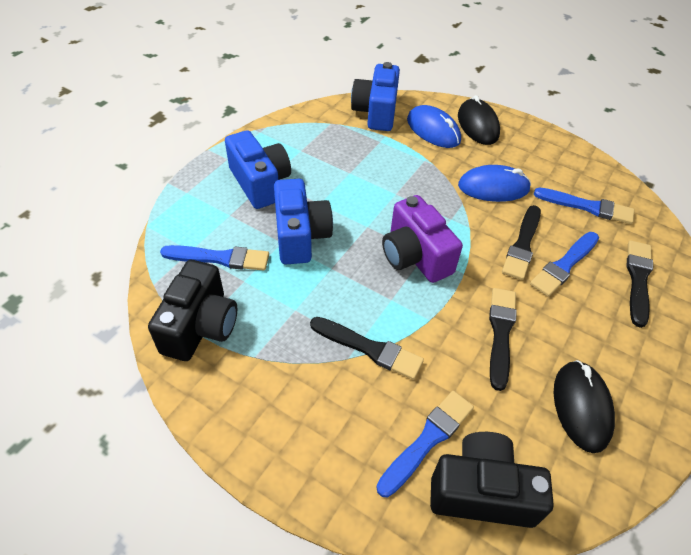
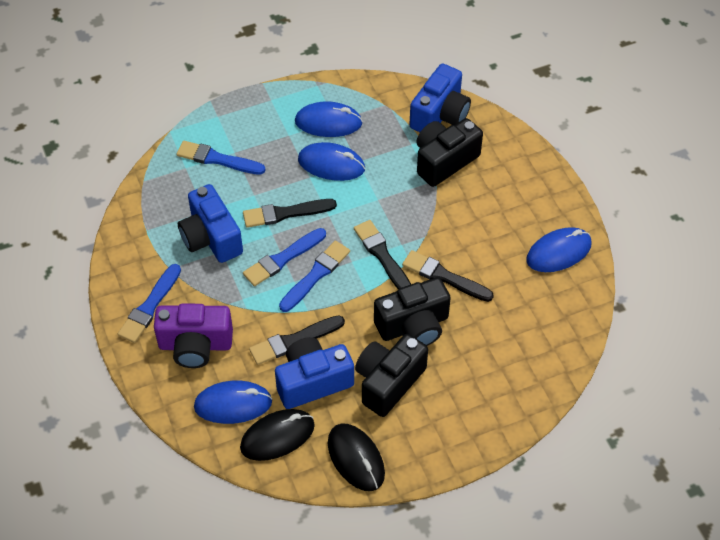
black camera: 2 -> 3
blue mouse: 2 -> 4

